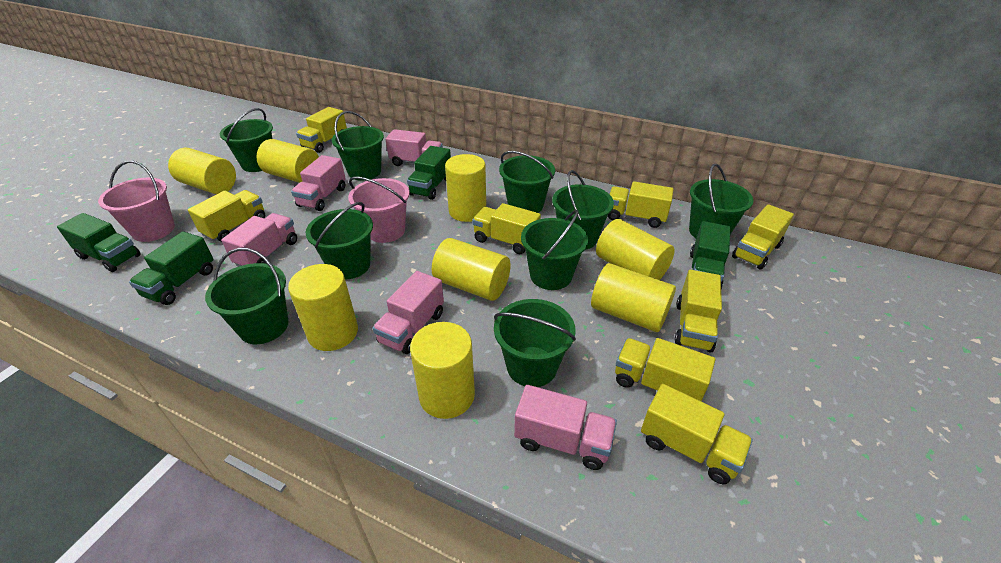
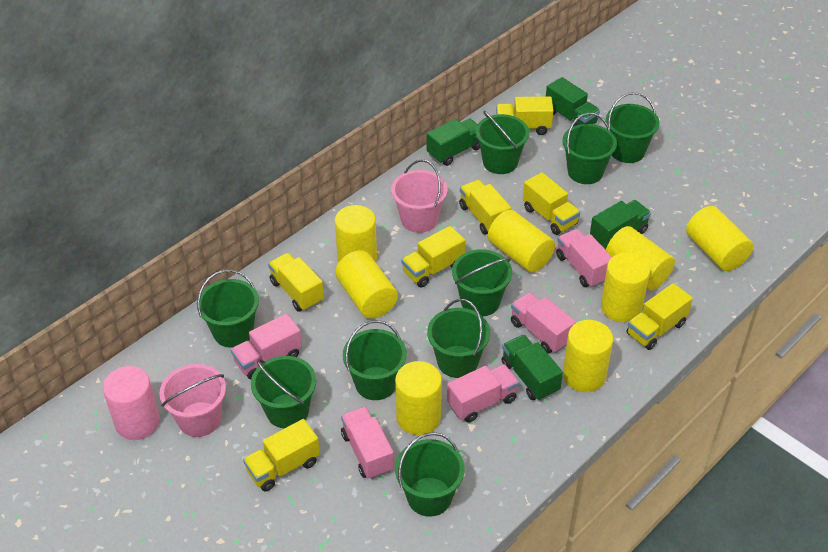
pink cylinder: 0 -> 1
yellow truck: 8 -> 7

